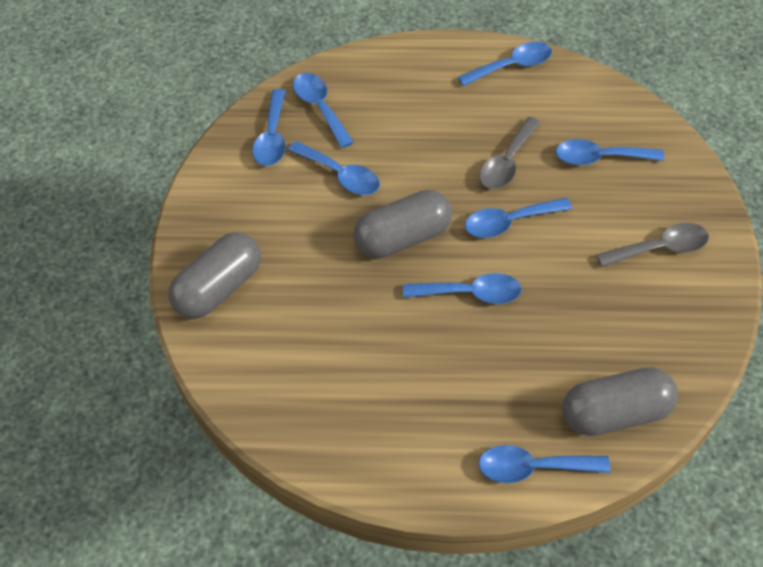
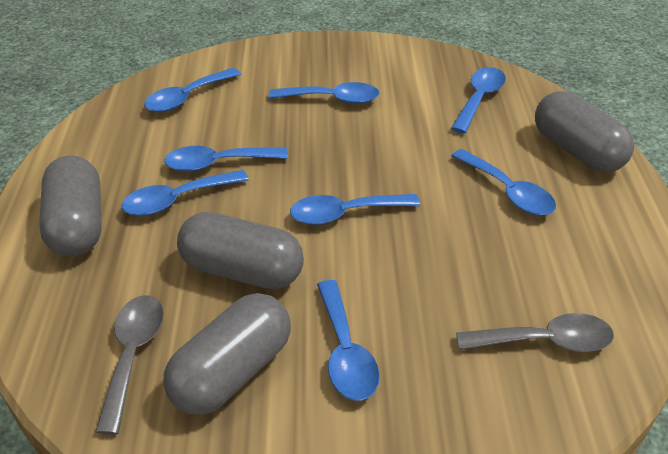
grey capsule: 3 -> 4

